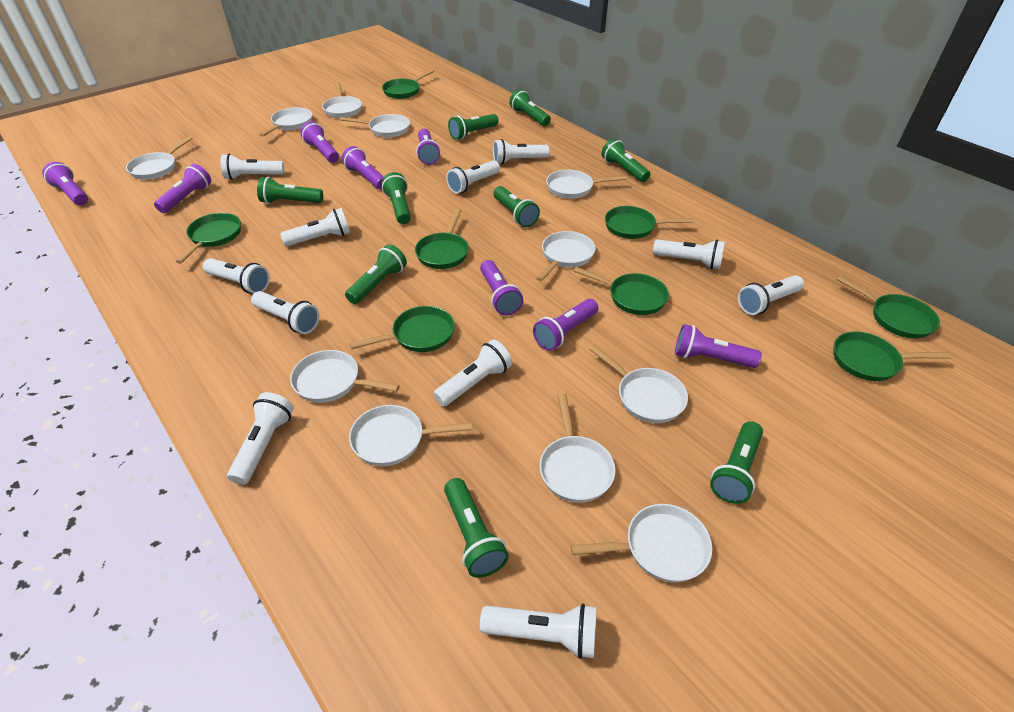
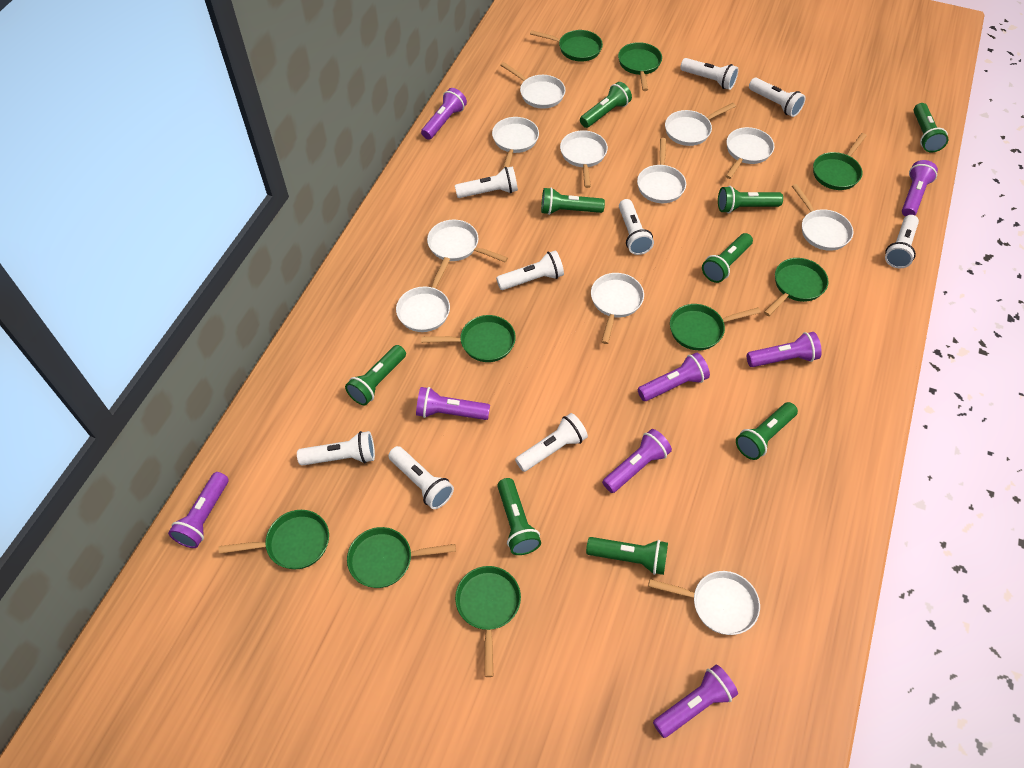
green pan: 8 -> 9
white flashlight: 11 -> 9

